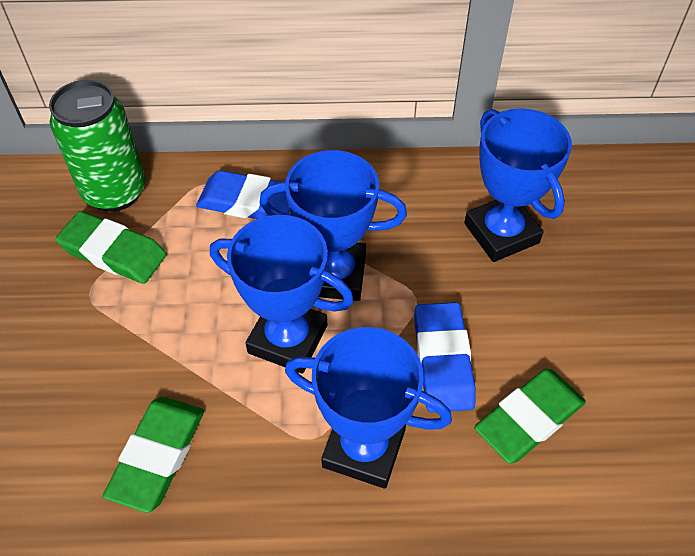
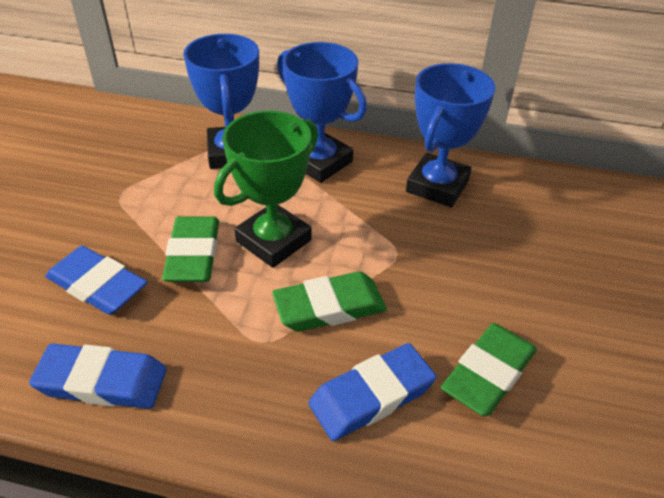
blue eraser: 2 -> 3
blue trophy: 4 -> 3
green can: 1 -> 0
green trophy: 0 -> 1

